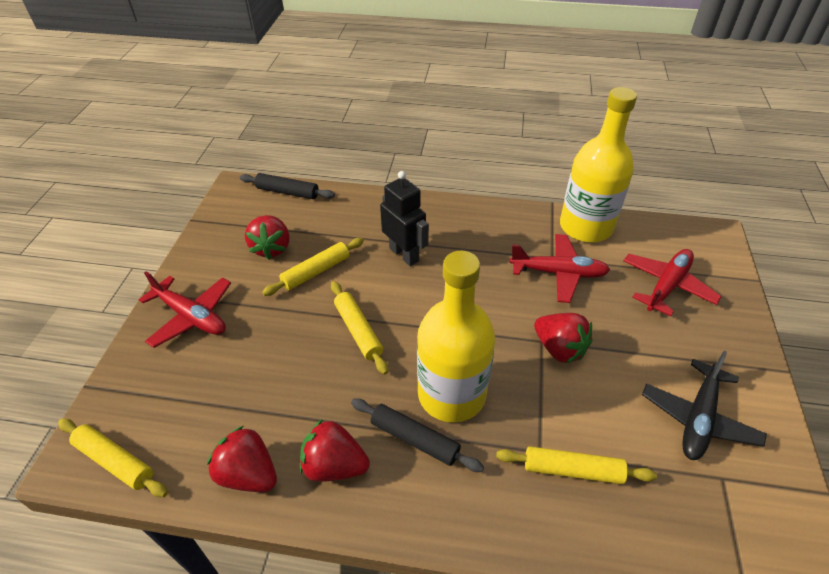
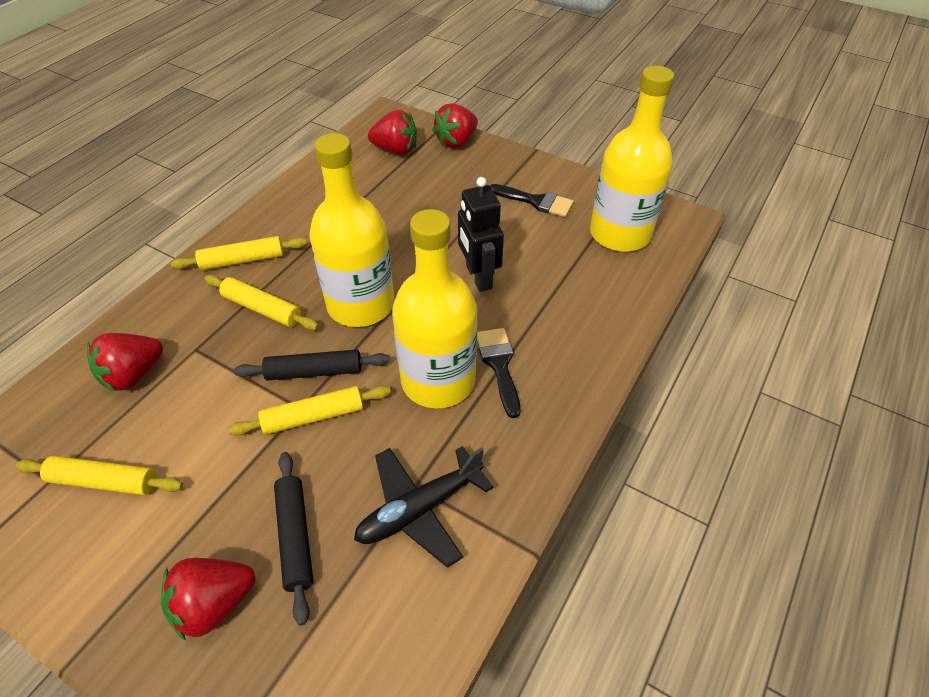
black brush: 0 -> 2
red plane: 3 -> 0
yellow bottle: 2 -> 3

